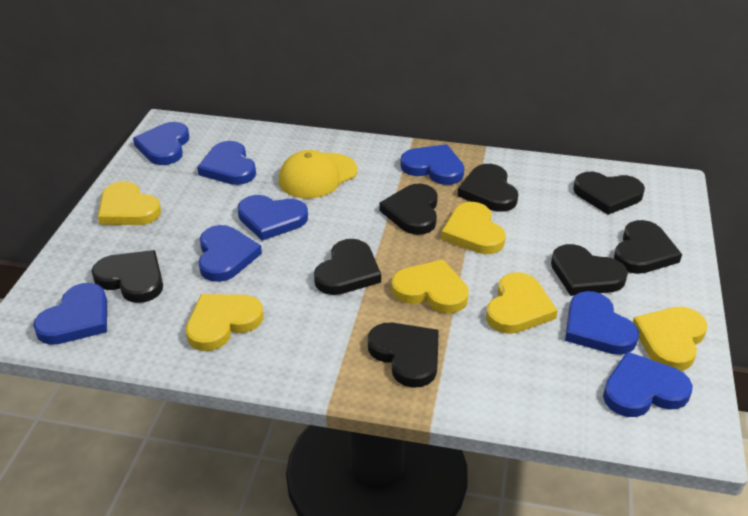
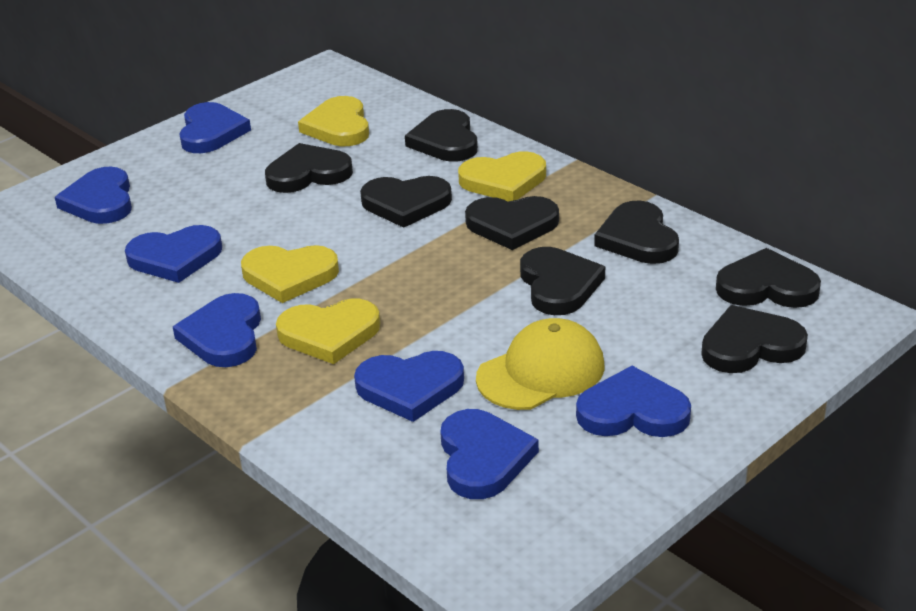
blue heart: 8 -> 7
yellow heart: 6 -> 4

